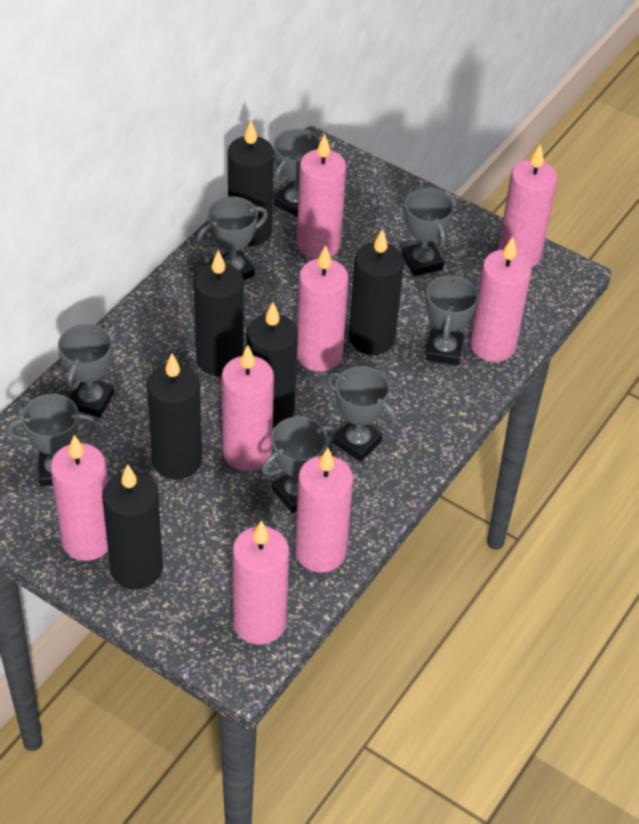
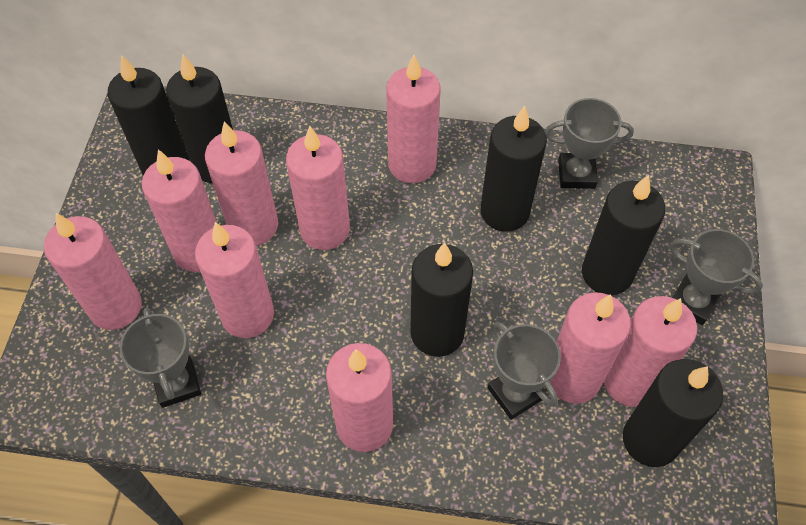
grey trophy: 8 -> 4
pink candle: 8 -> 9

